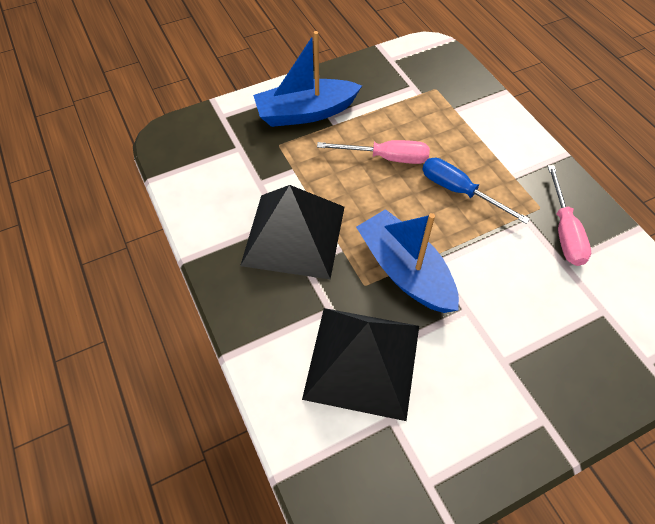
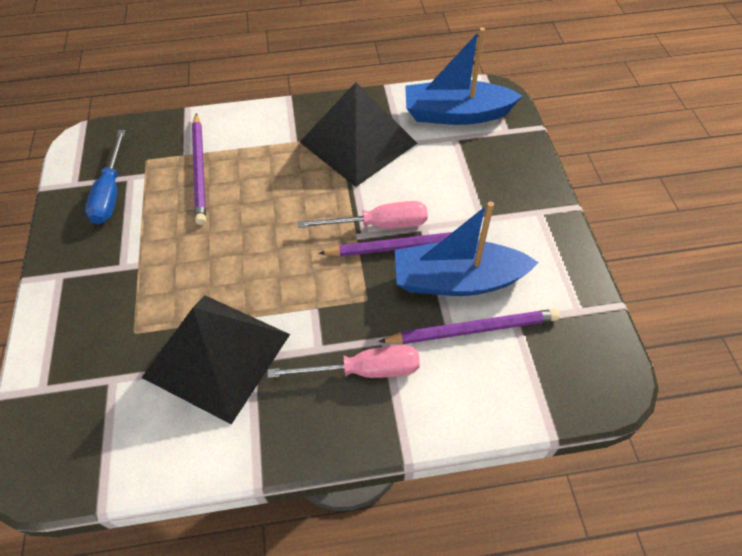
purple pencil: 0 -> 3

